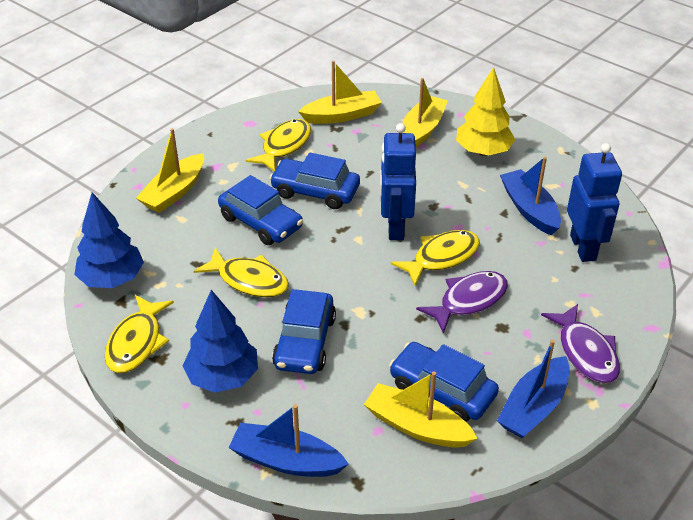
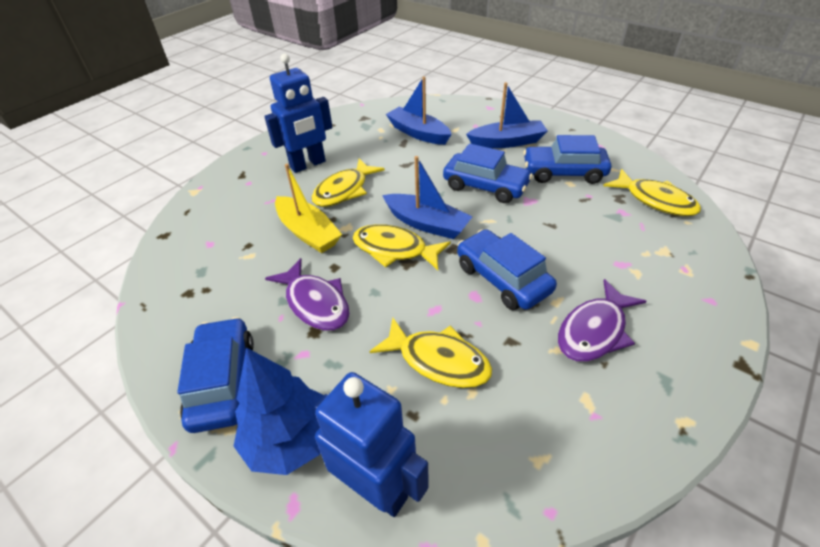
blue tree: 2 -> 1
yellow boat: 4 -> 1
yellow tree: 1 -> 0

